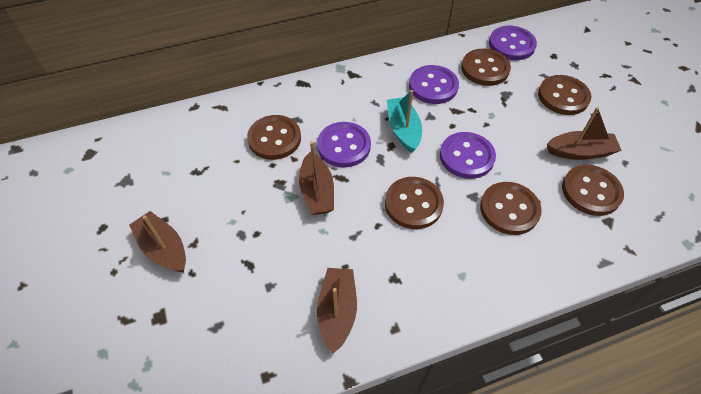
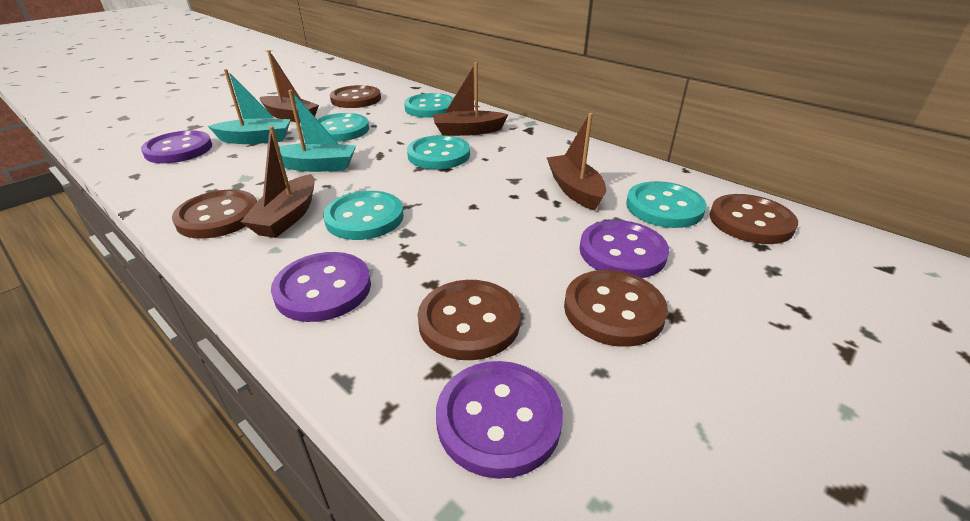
brown button: 6 -> 5
turquoise boat: 1 -> 2
turquoise button: 0 -> 5

